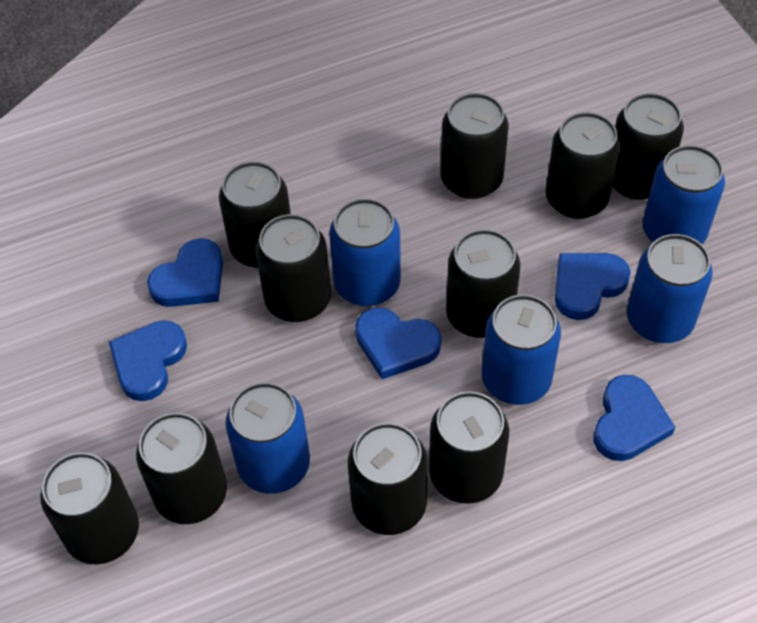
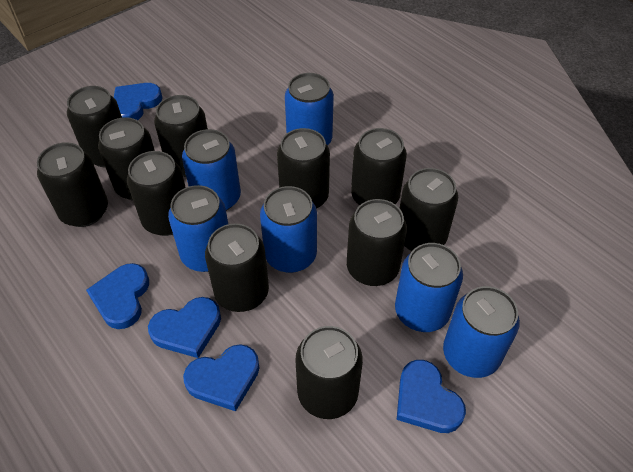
black can: 10 -> 11
blue can: 5 -> 6

